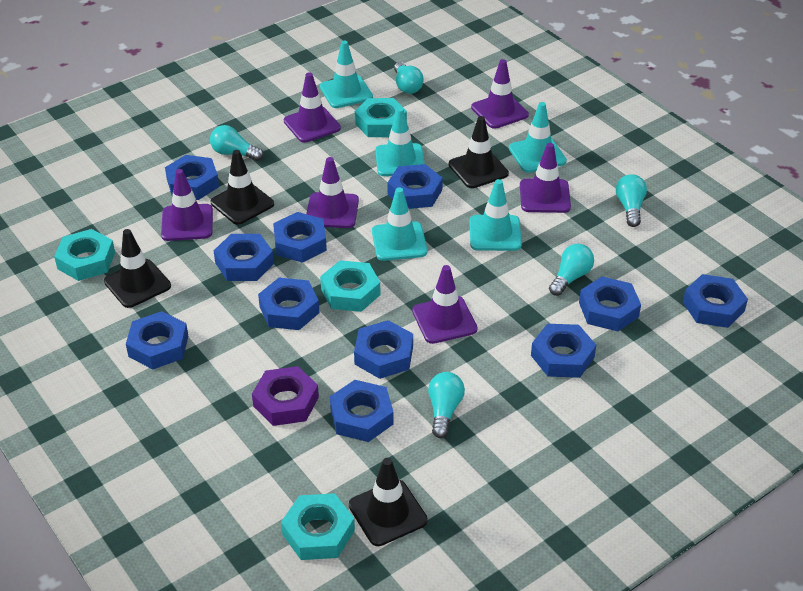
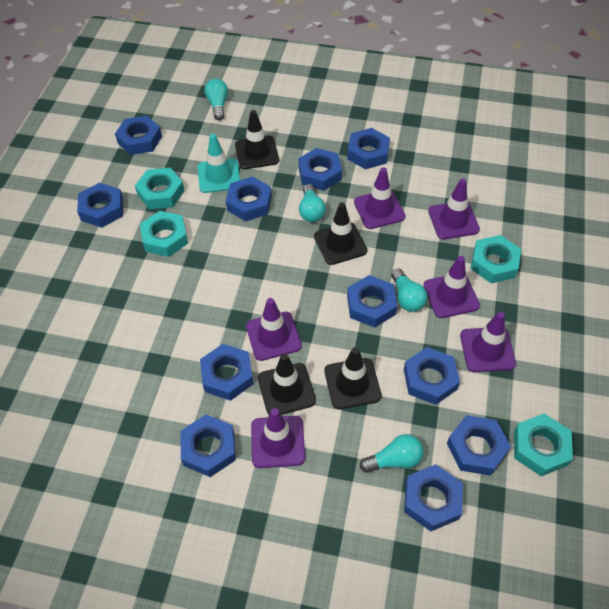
purple nut: 1 -> 0
turquoise light bulb: 5 -> 4
turquoise traffic cone: 5 -> 1

